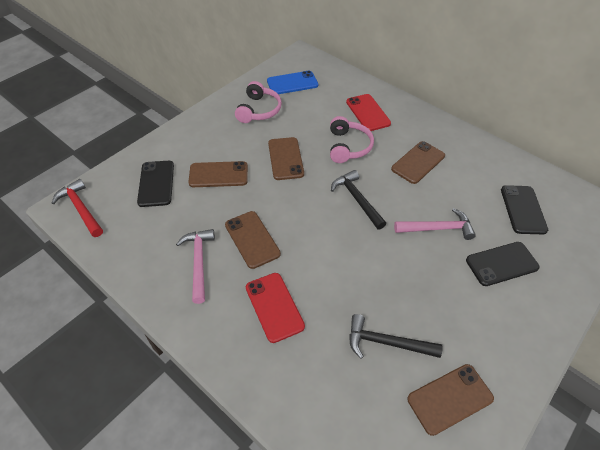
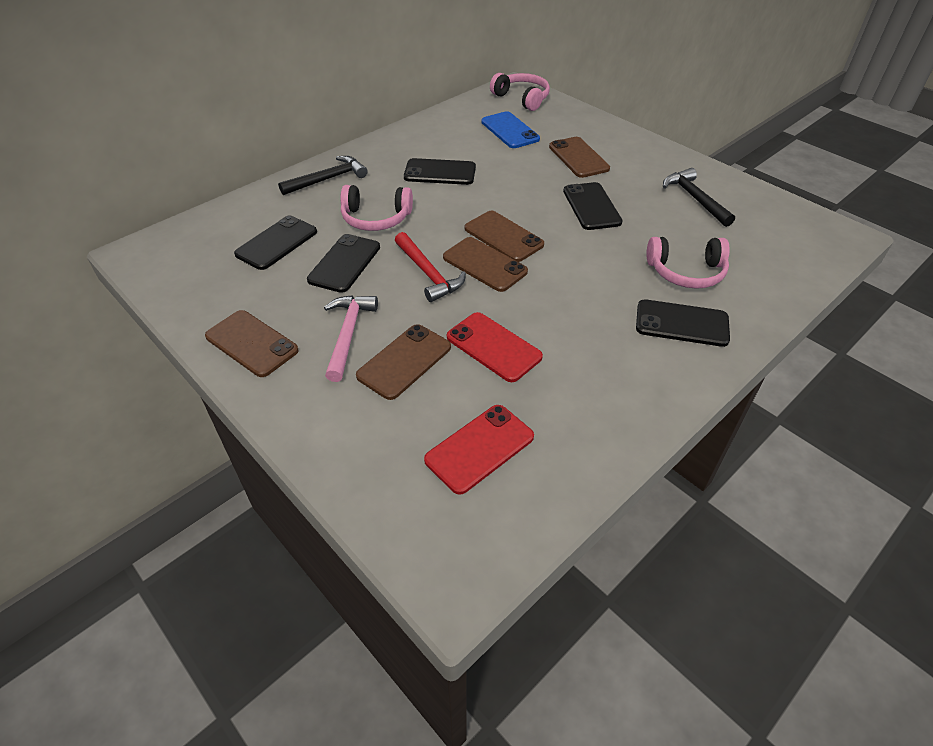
black phone: 3 -> 5
pink hammer: 2 -> 1
pink headphones: 2 -> 3

